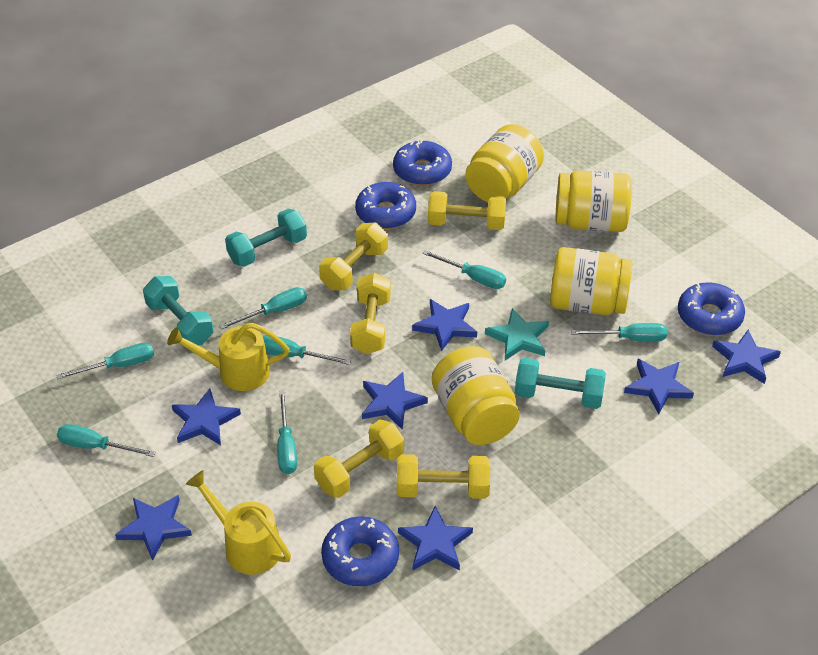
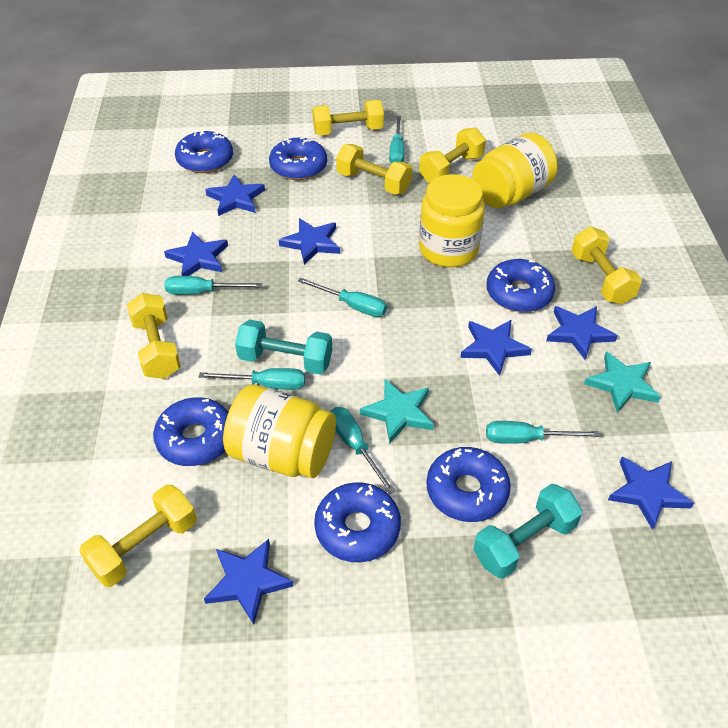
blue donut: 4 -> 6
turquoise dumbbell: 3 -> 2
turquoise screwdriver: 7 -> 6
turquoise star: 1 -> 2
yellow dumbbell: 5 -> 6
yellow jar: 4 -> 3
yellow watering can: 2 -> 0

